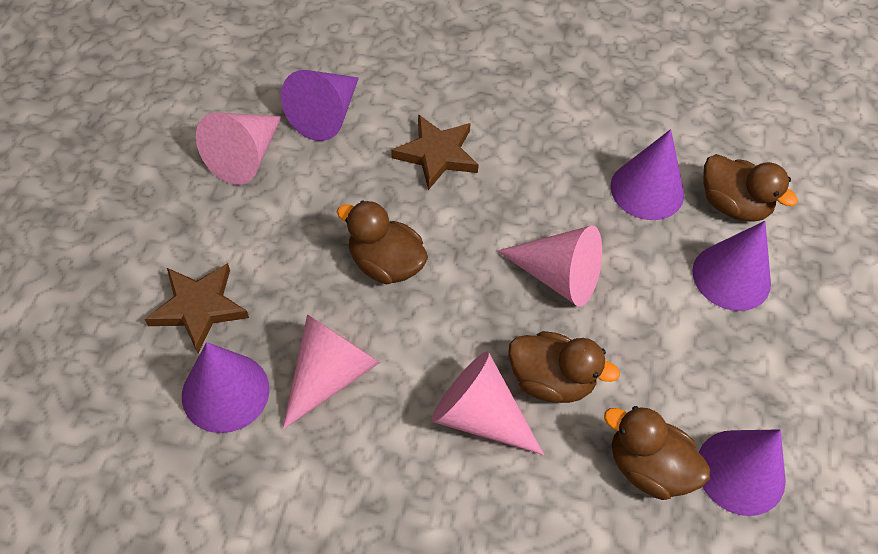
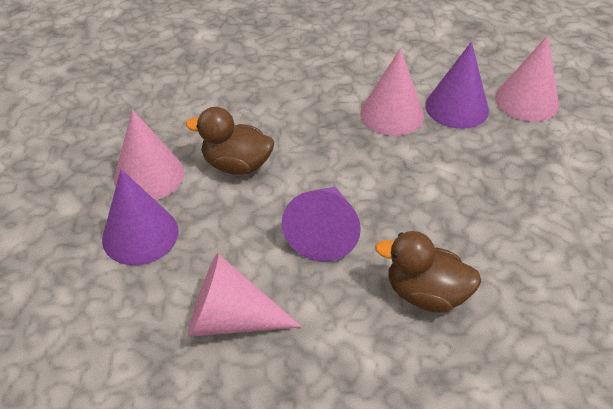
brown duck: 4 -> 2
brown star: 2 -> 0
purple cone: 5 -> 3

